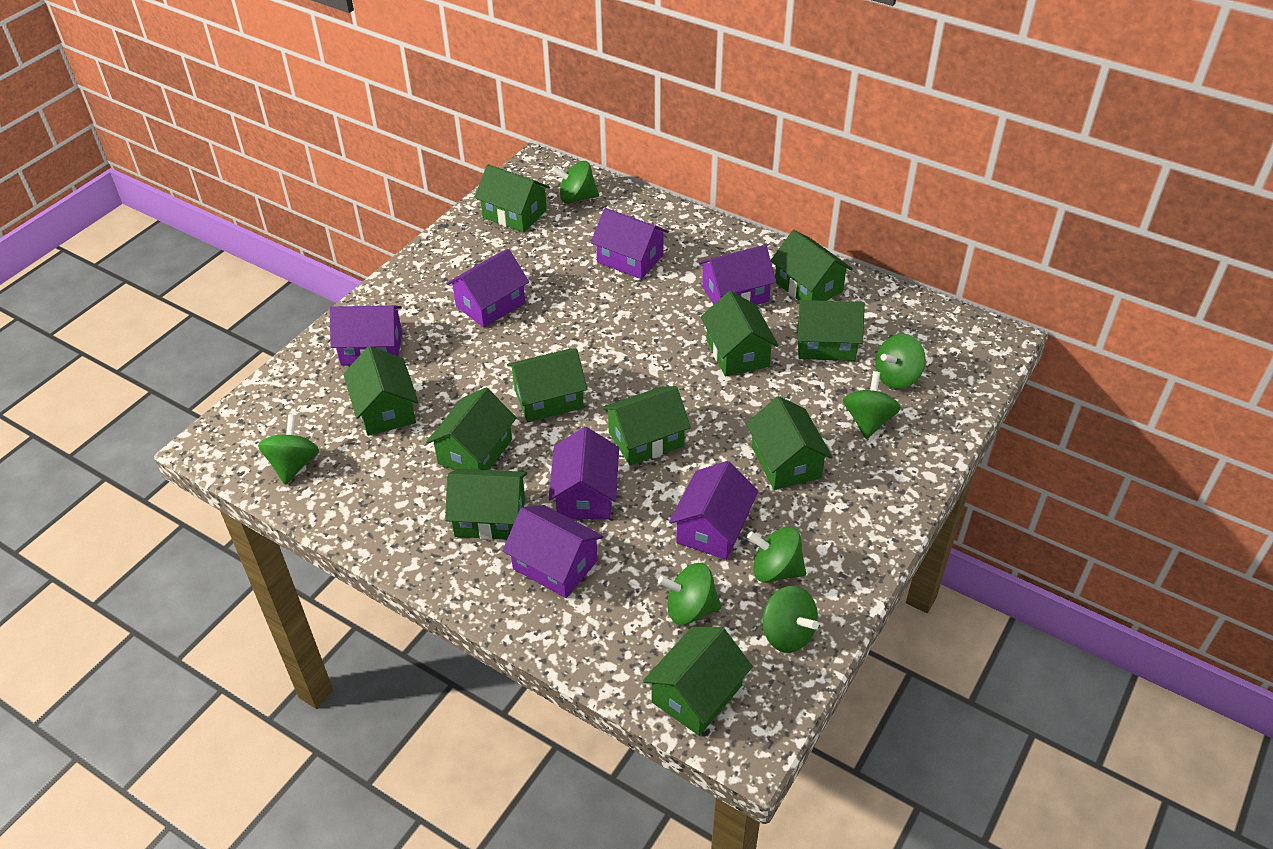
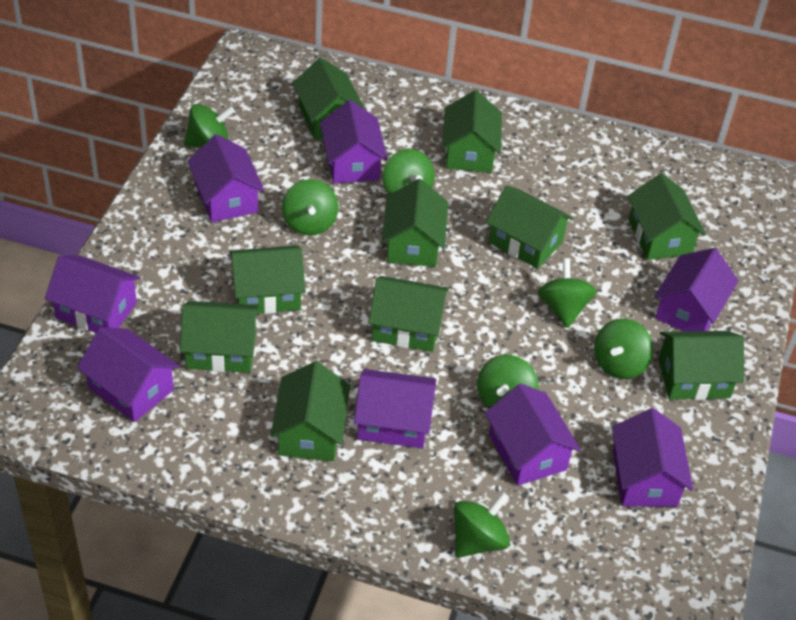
green house: 11 -> 10
purple house: 7 -> 8

